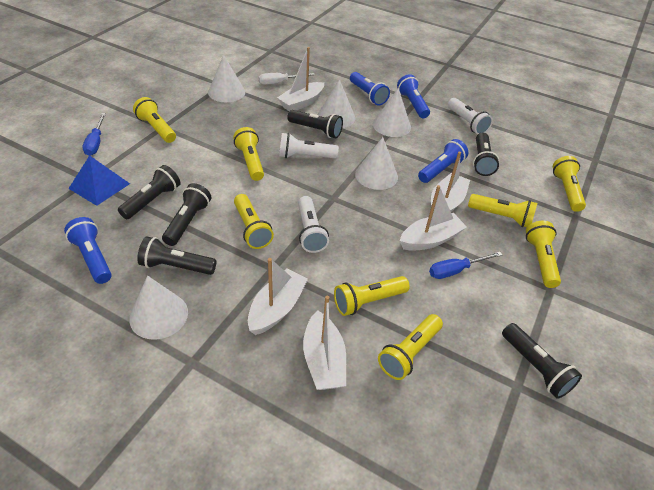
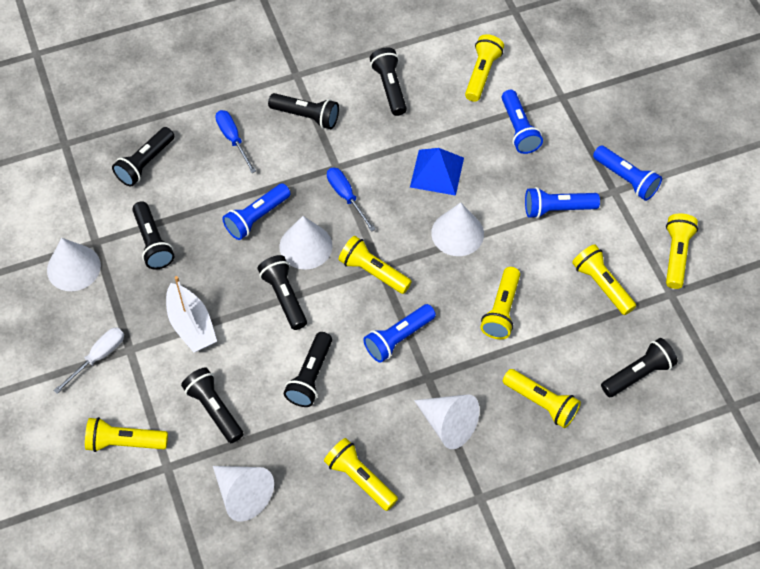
black flashlight: 6 -> 8
blue flashlight: 4 -> 5
white boat: 5 -> 1
white flashlight: 3 -> 0

